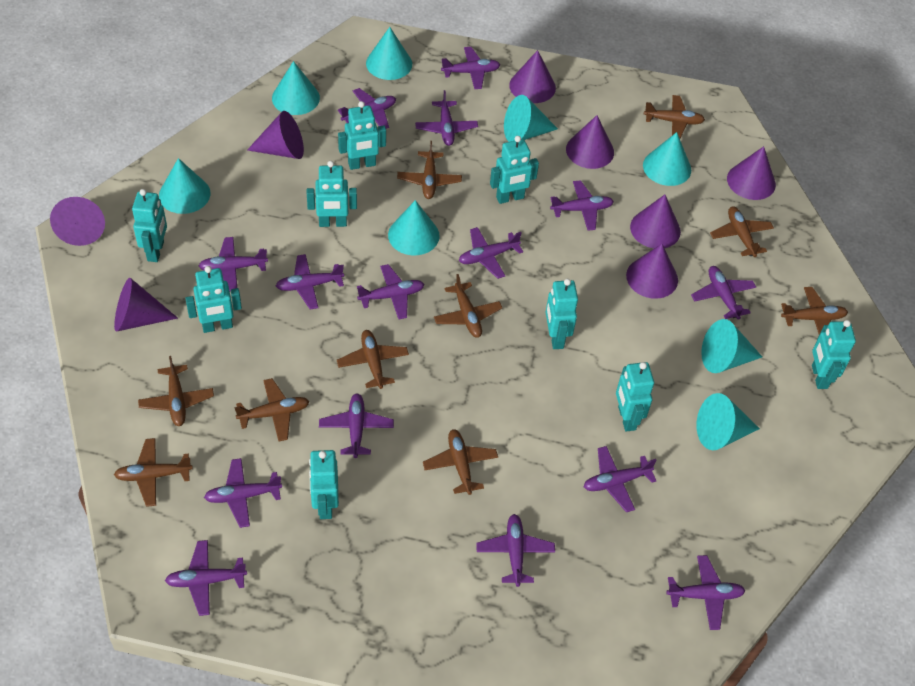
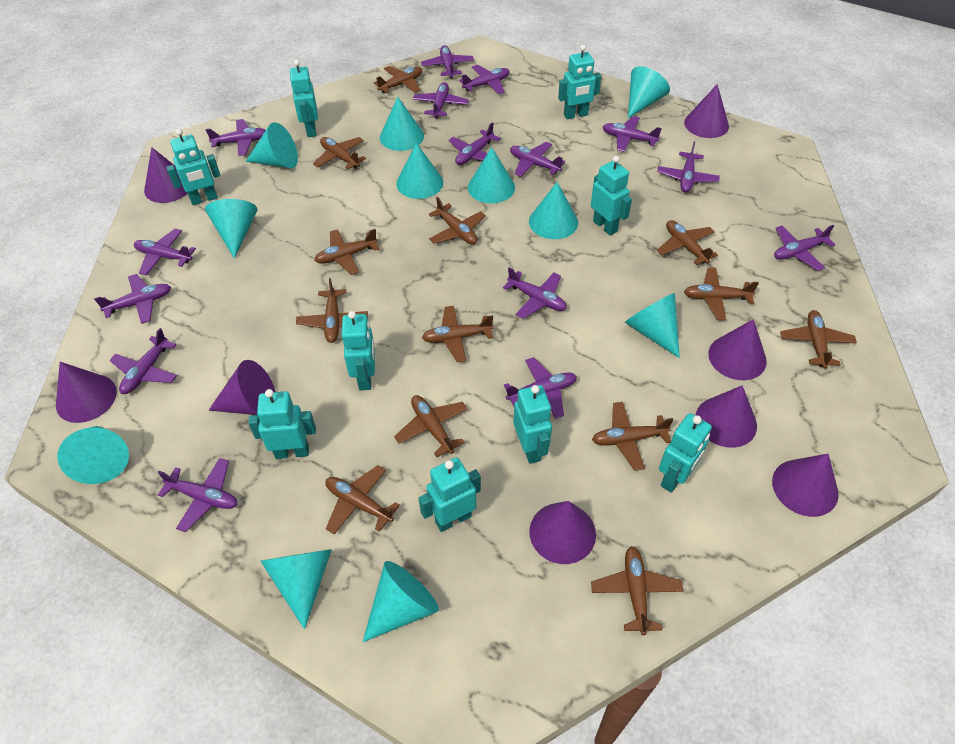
brown plane: 10 -> 13
turquoise cone: 8 -> 11

